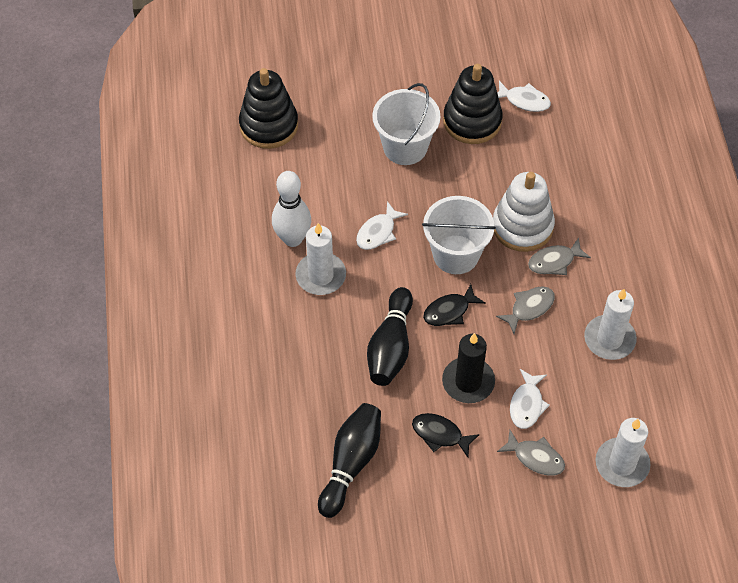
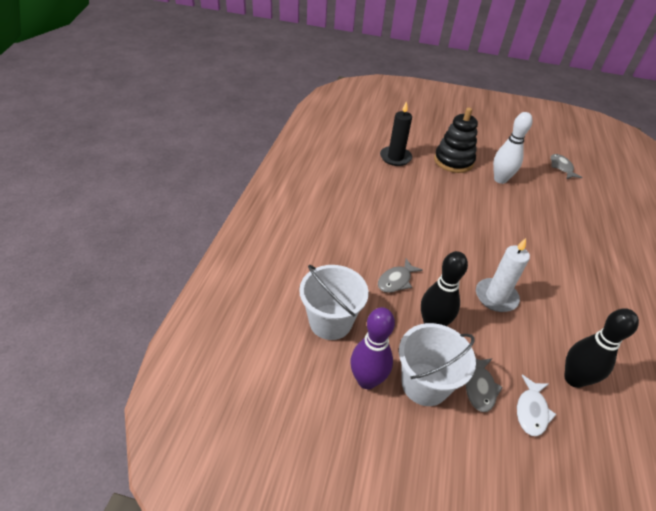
black fish: 2 -> 0
black stacking toy: 2 -> 1
purple bowling pin: 0 -> 1
white candle: 3 -> 1
white fish: 3 -> 1
white stacking toy: 1 -> 0

